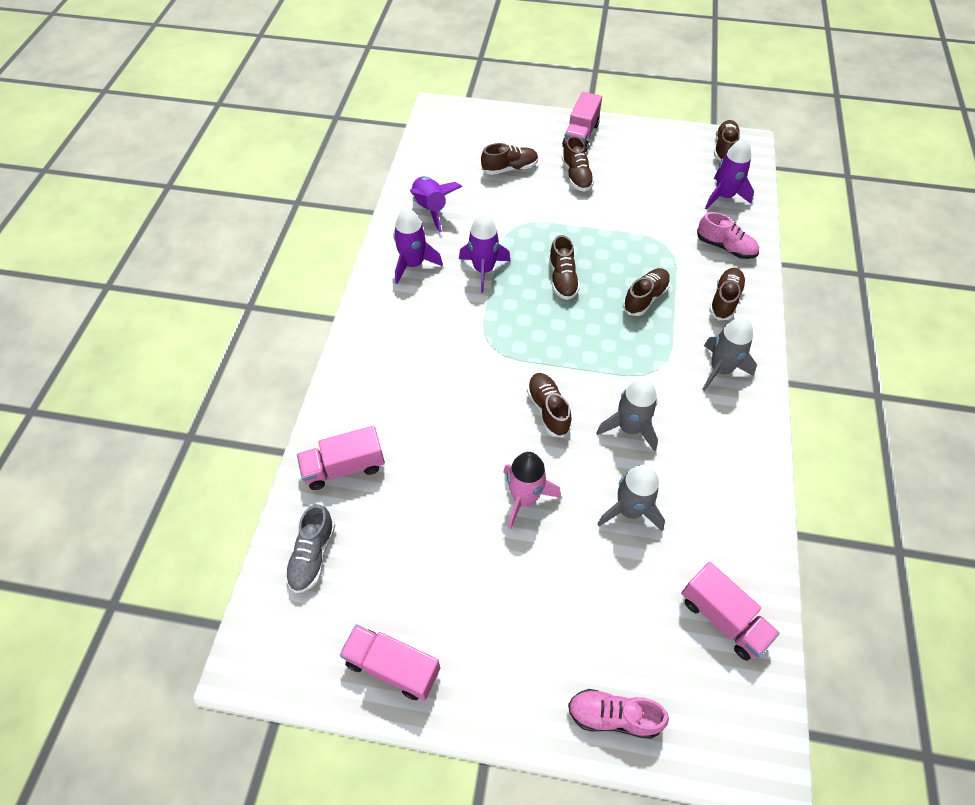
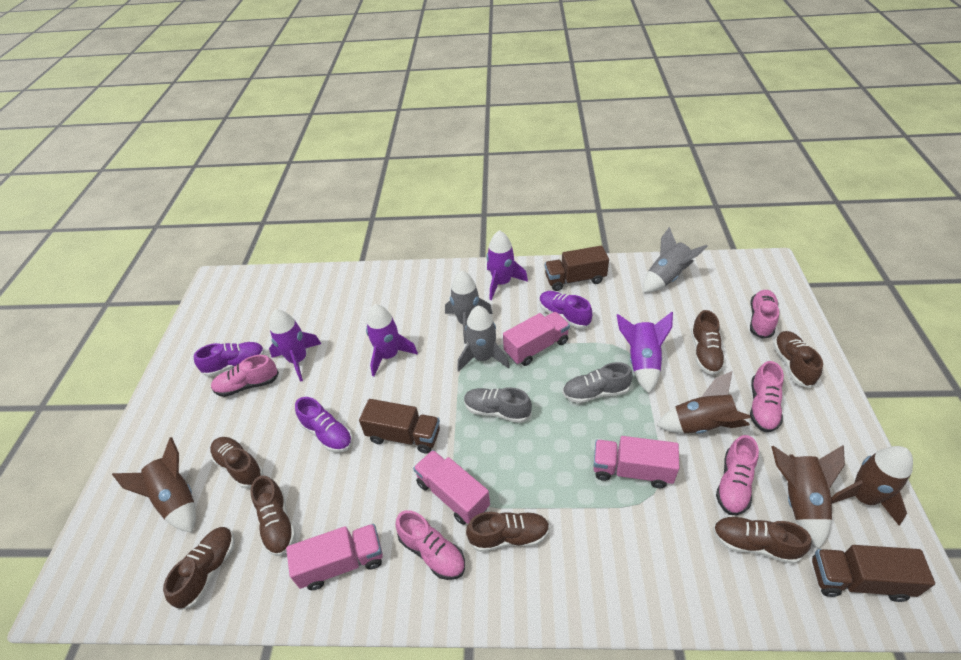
brown rocket: 0 -> 4
brown truck: 0 -> 3
grey shoe: 1 -> 2
pink rocket: 1 -> 0
pink shoe: 2 -> 5
purple shoe: 0 -> 3

